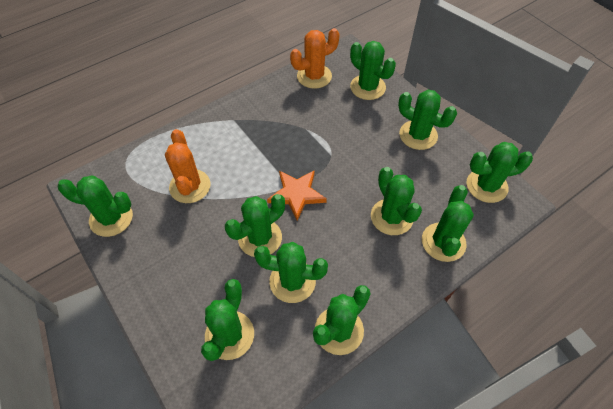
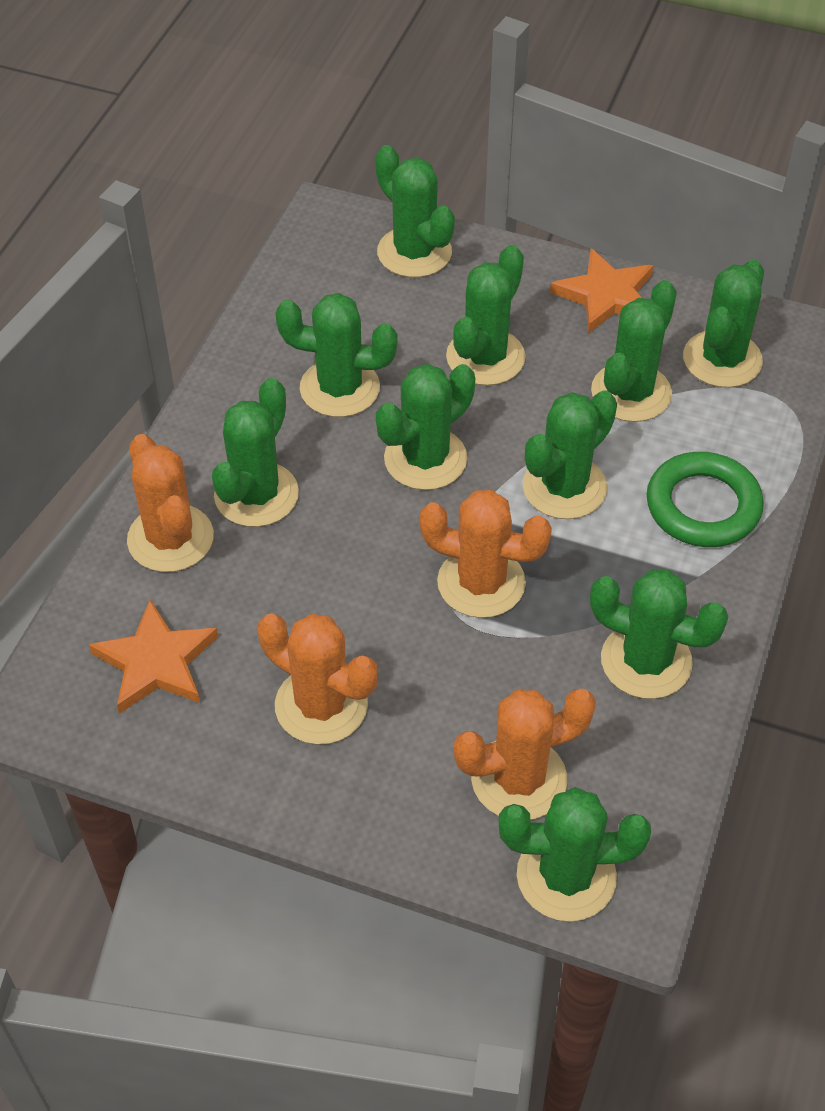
green ring: 0 -> 1
orange cactus: 2 -> 4
orange star: 1 -> 2

